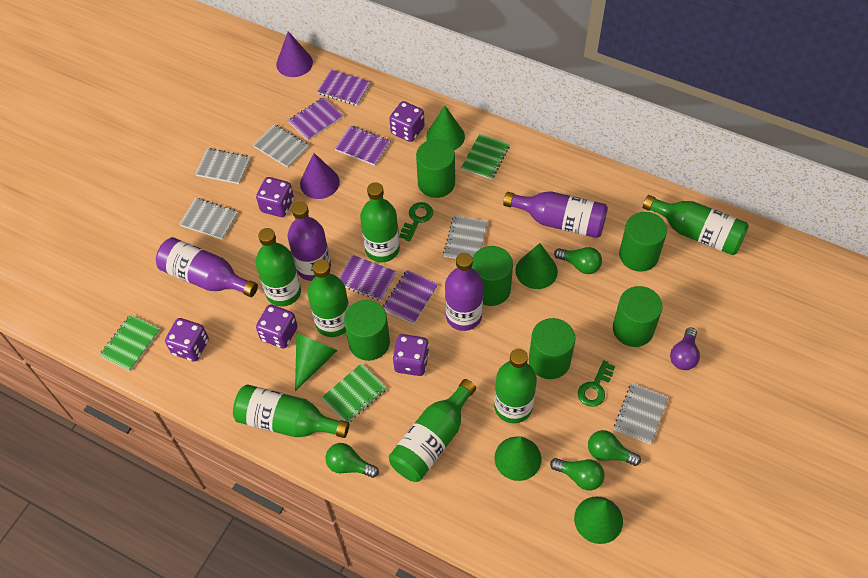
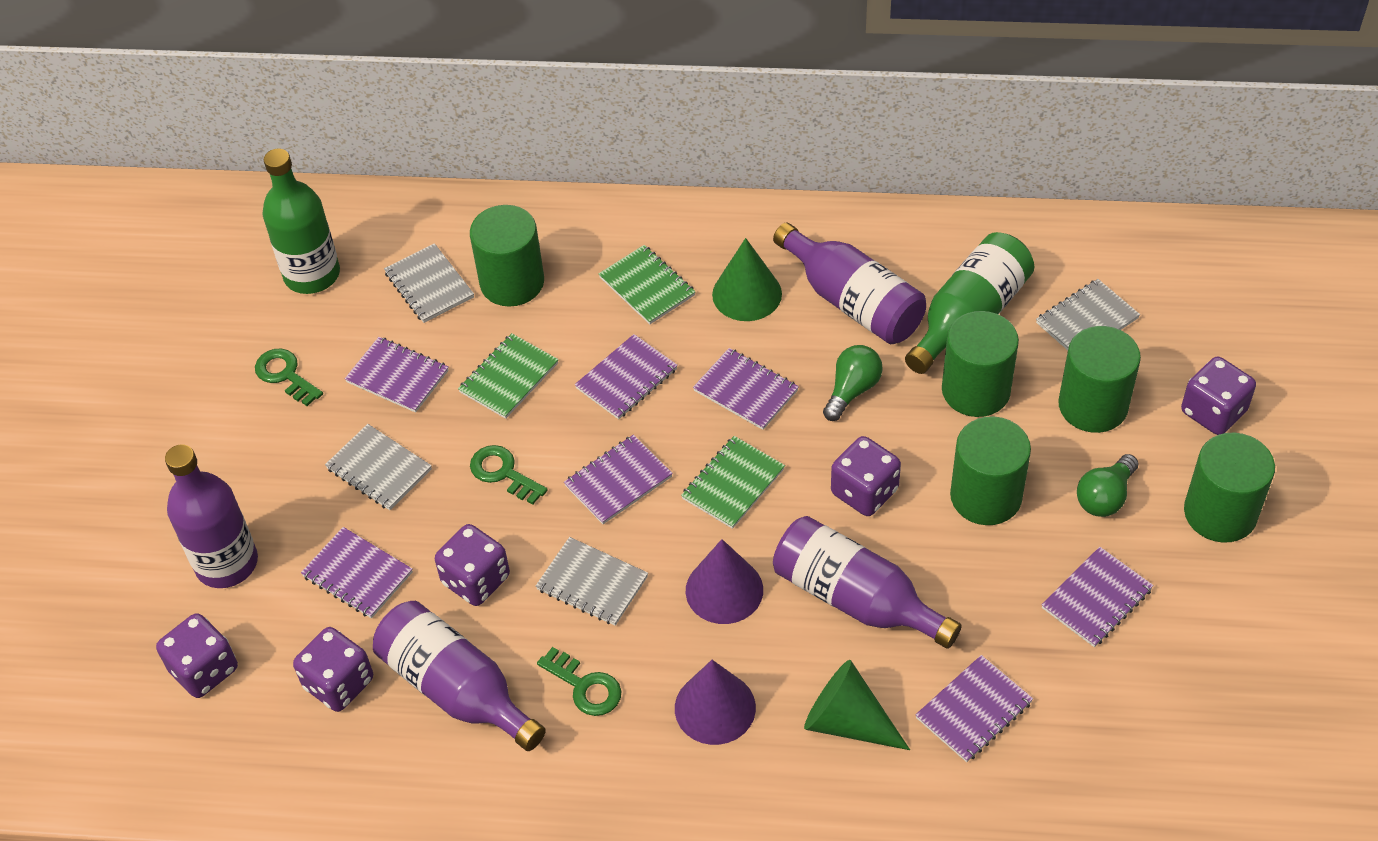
green bottle: 7 -> 2
green cone: 5 -> 2
green cylinder: 6 -> 5
green key: 2 -> 3
green light bulb: 4 -> 2
grey notebook: 5 -> 4
purple light bulb: 1 -> 0
purple notebook: 5 -> 7

